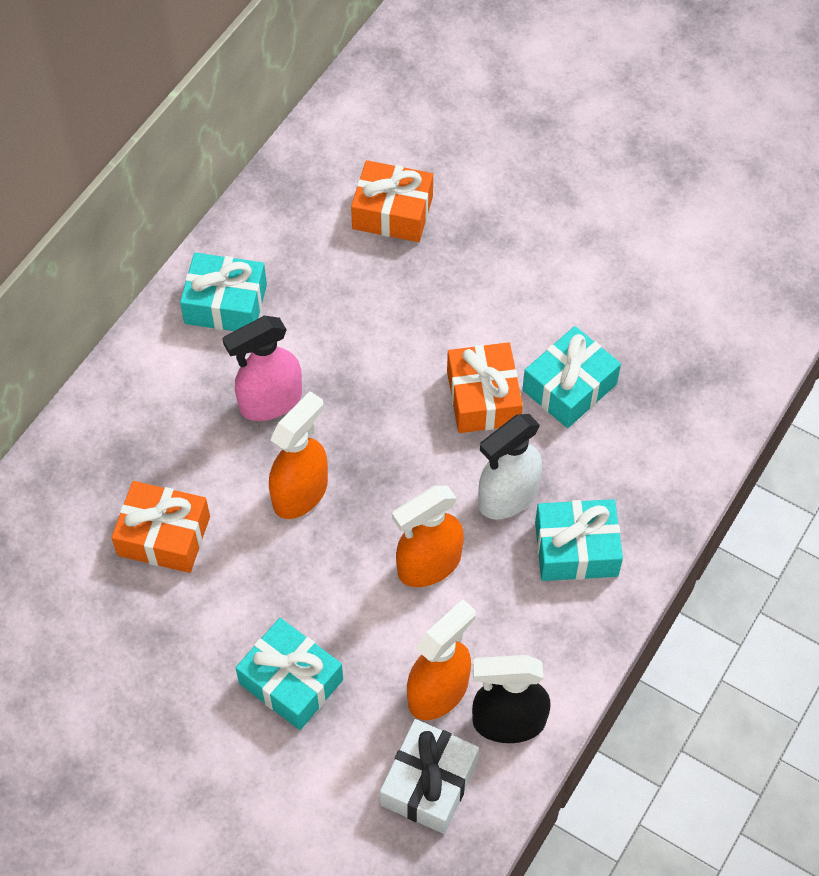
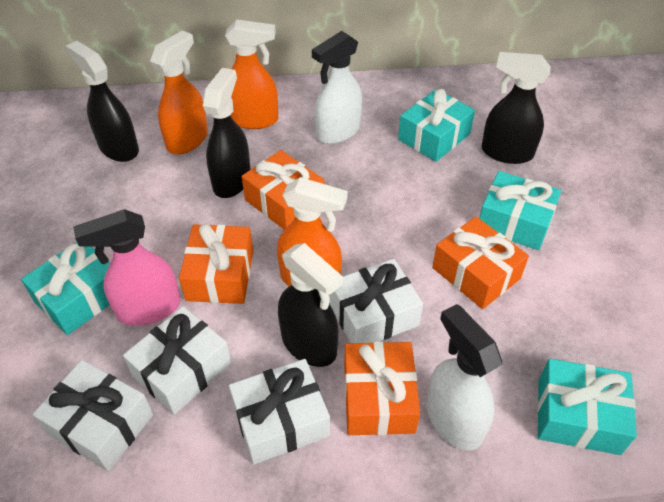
black spray bottle: 1 -> 4
orange gift: 3 -> 4
white gift: 1 -> 4
white spray bottle: 1 -> 2

